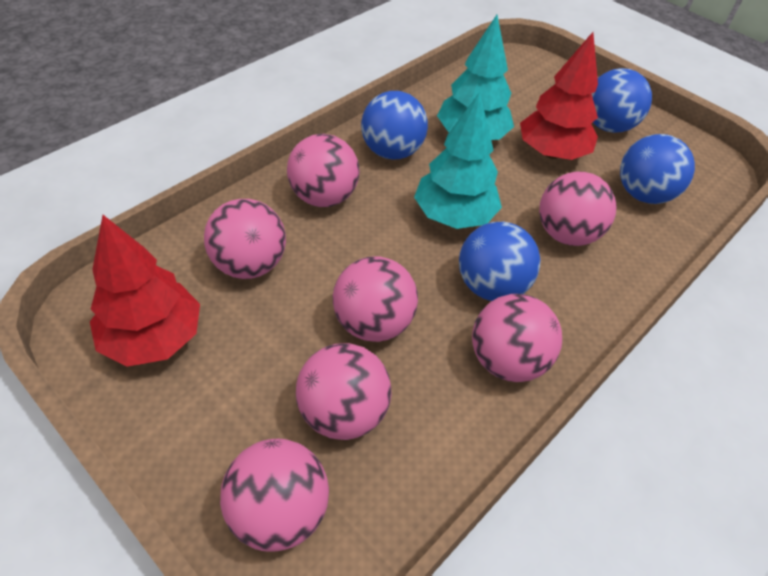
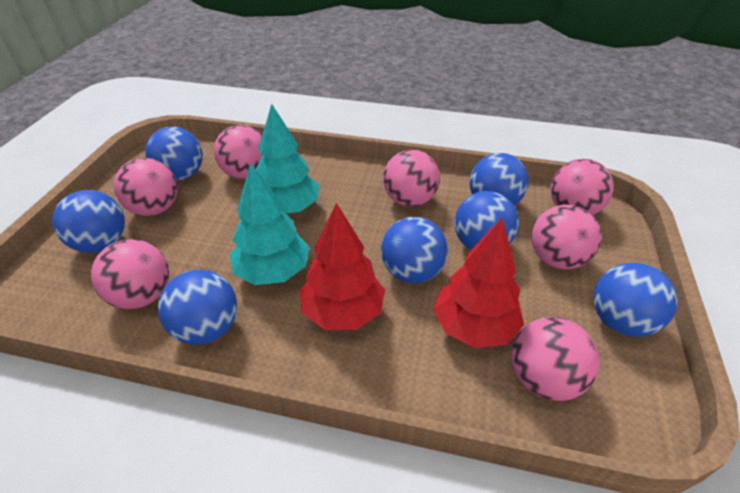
blue ball: 4 -> 7

